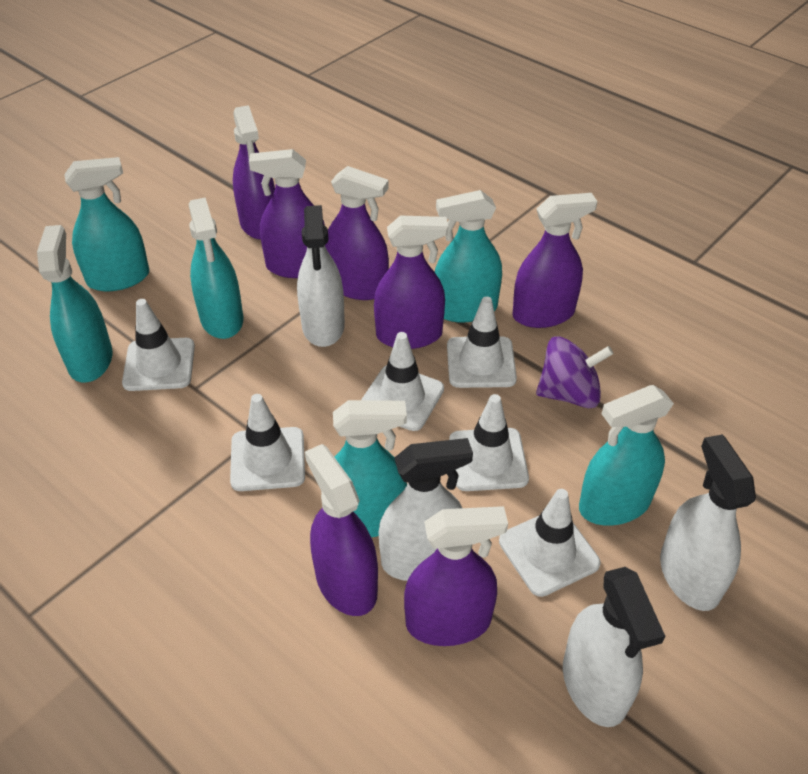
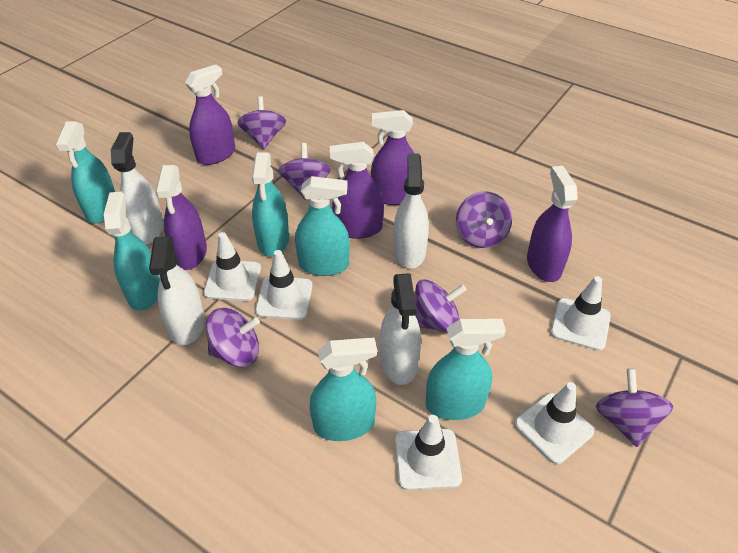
purple spinning top: 1 -> 6
purple spray bottle: 7 -> 5
white traffic cone: 6 -> 5

